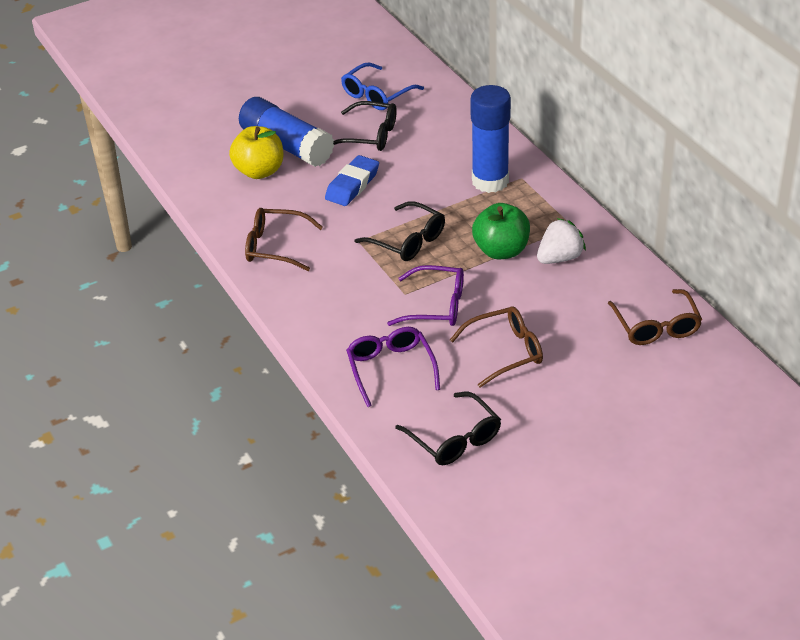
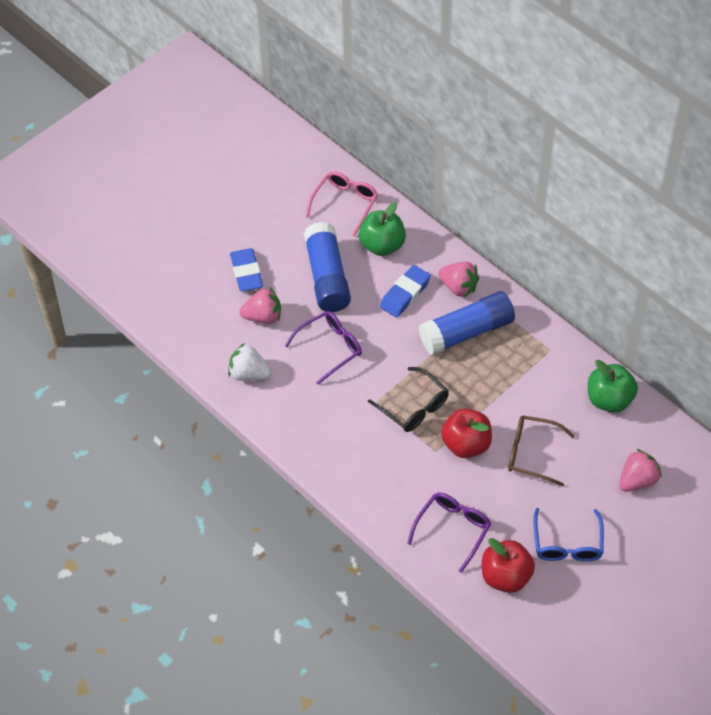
black glasses: 3 -> 1
blue eraser: 1 -> 2
brown glasses: 3 -> 1
green apple: 1 -> 2
pink glasses: 0 -> 1
pink strawberry: 0 -> 3
red apple: 0 -> 2
yellow apple: 1 -> 0

